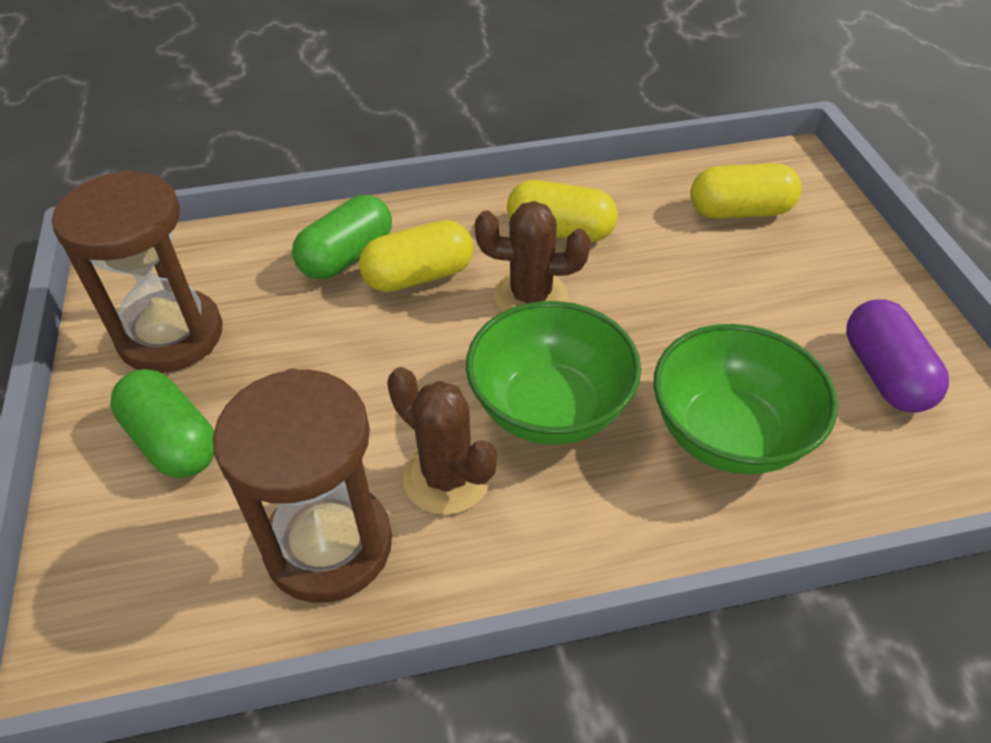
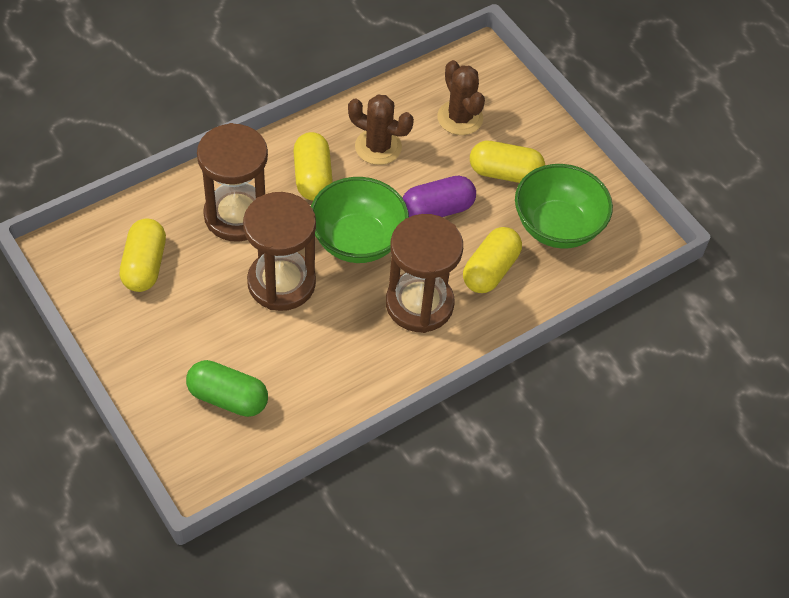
brown hourglass: 2 -> 3
green capsule: 2 -> 1
yellow capsule: 3 -> 4

